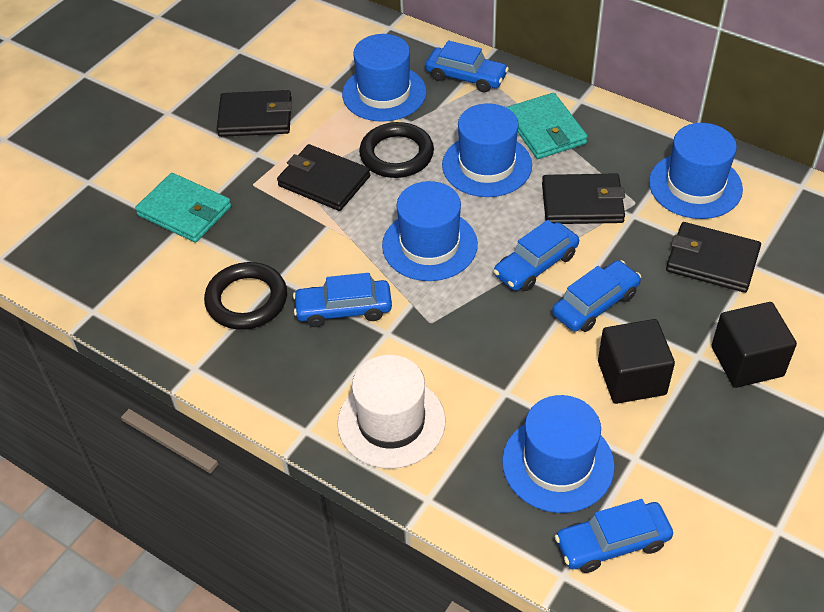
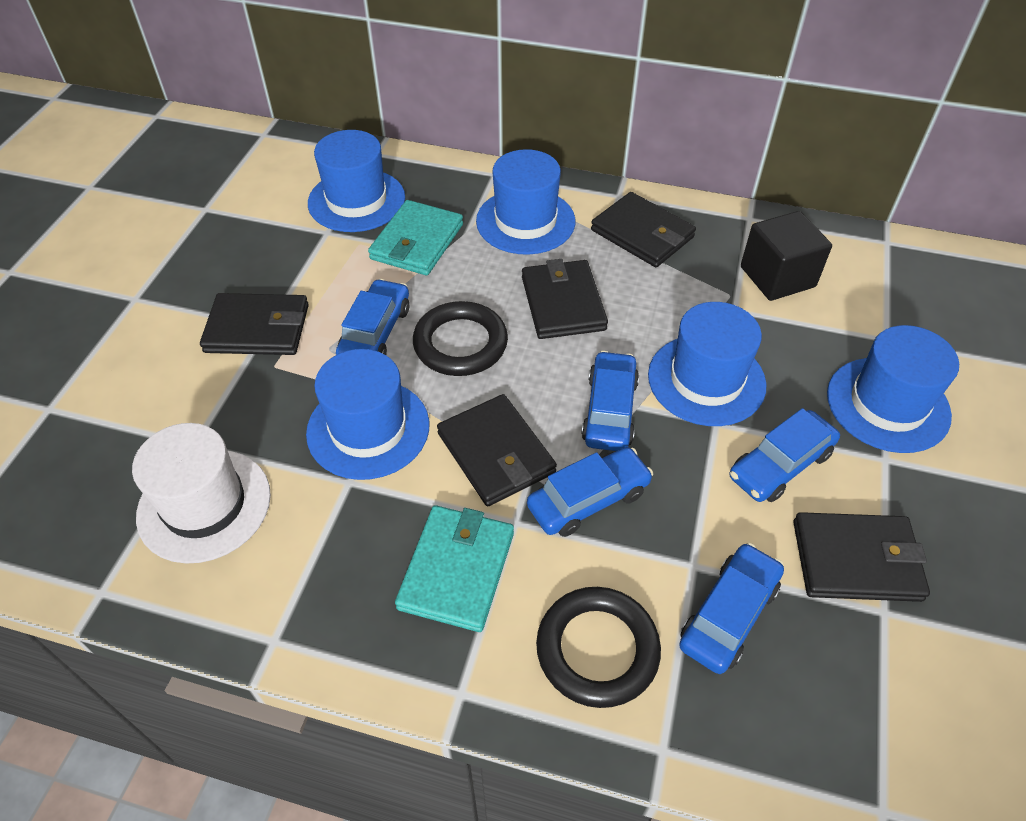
black cube: 2 -> 1
black wallet: 4 -> 5

